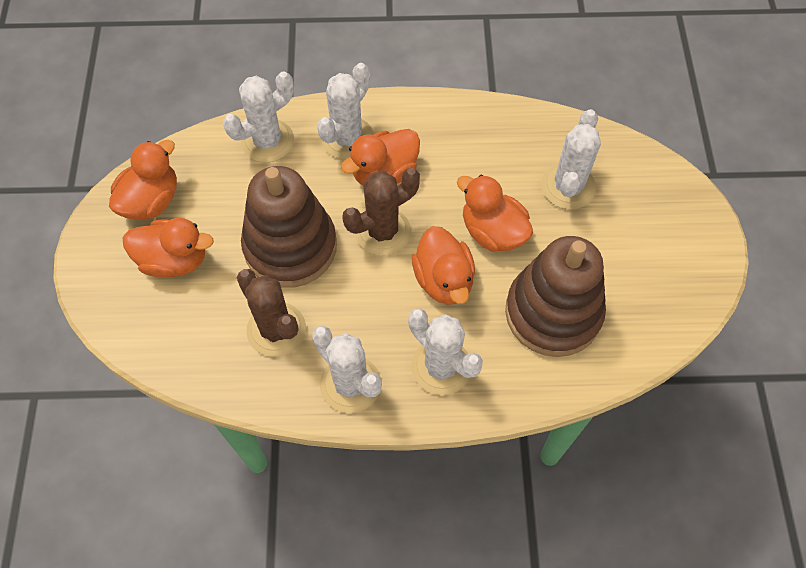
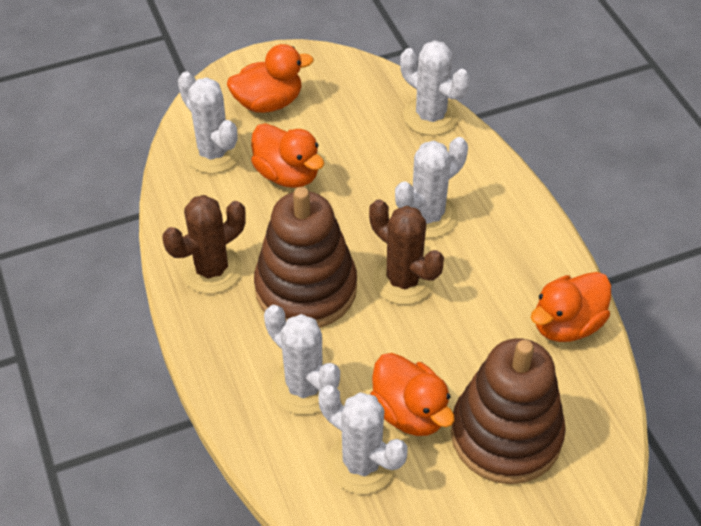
orange duck: 5 -> 4

